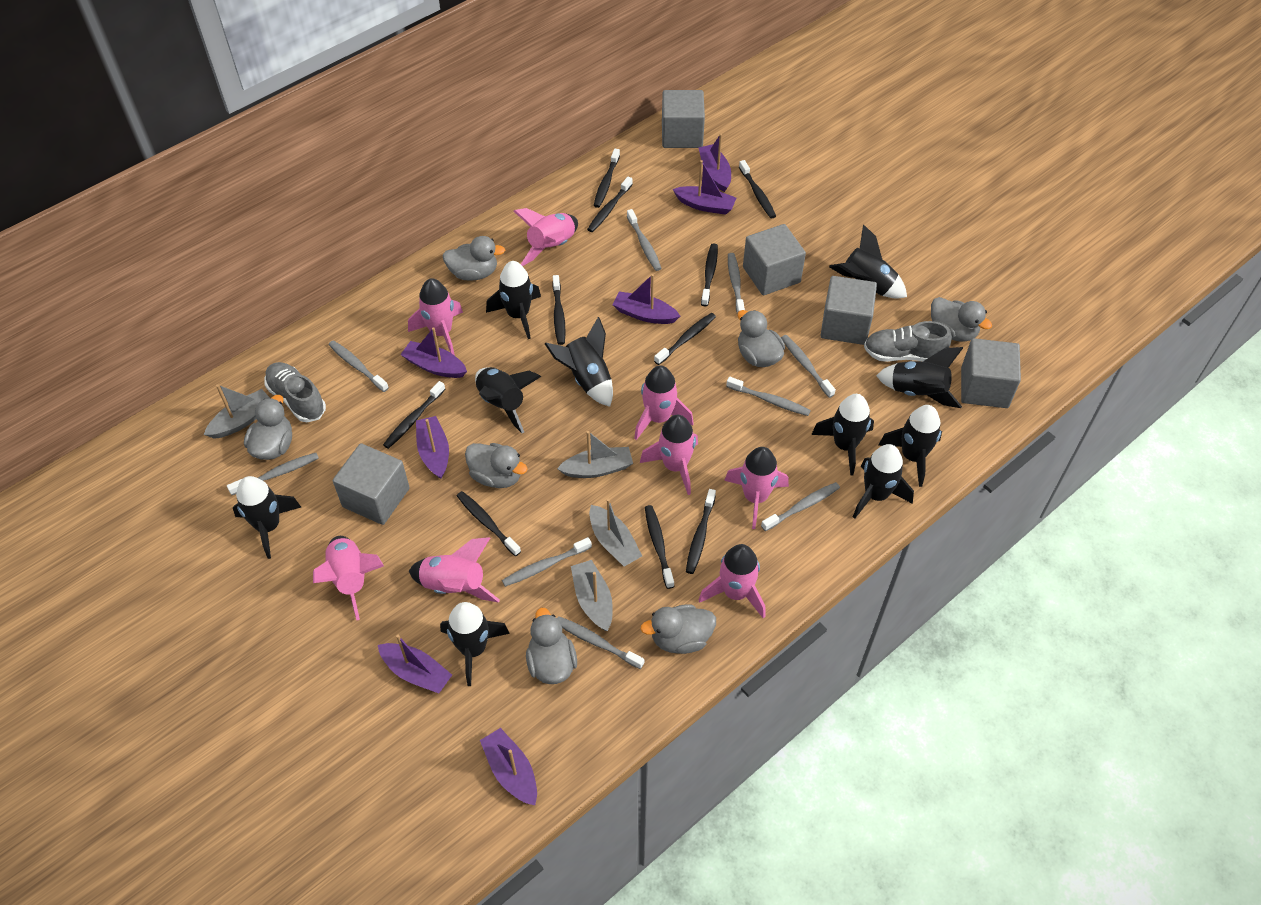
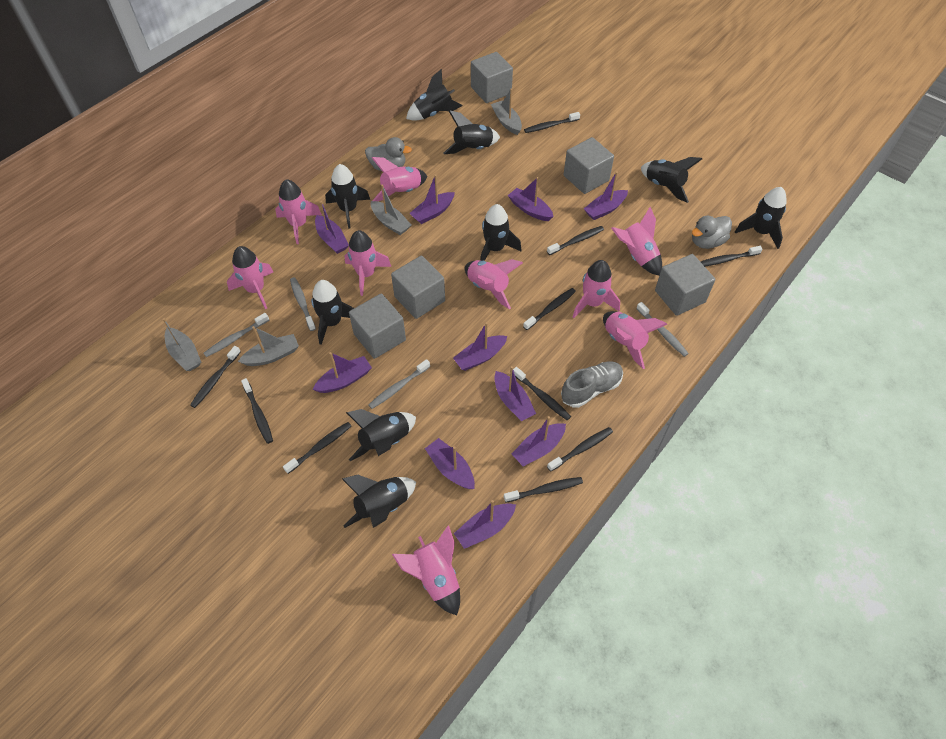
black rocket: 10 -> 9
grey duck: 7 -> 2
grey shoe: 2 -> 1
grey toothbrush: 9 -> 4
pink rocket: 8 -> 9
purple boat: 7 -> 10

